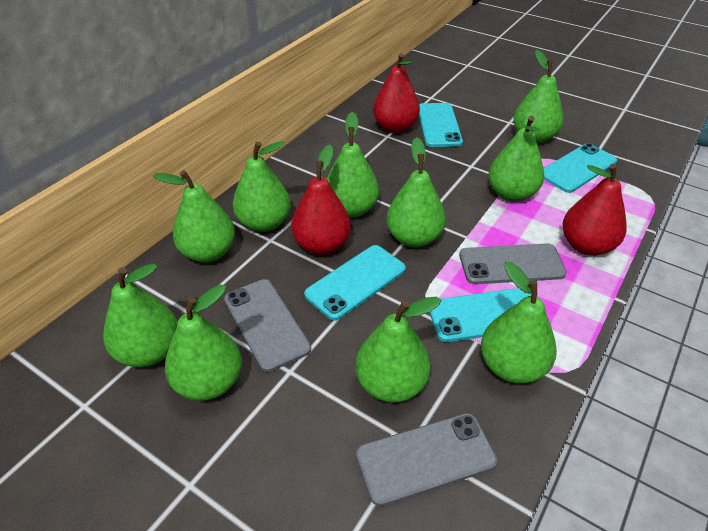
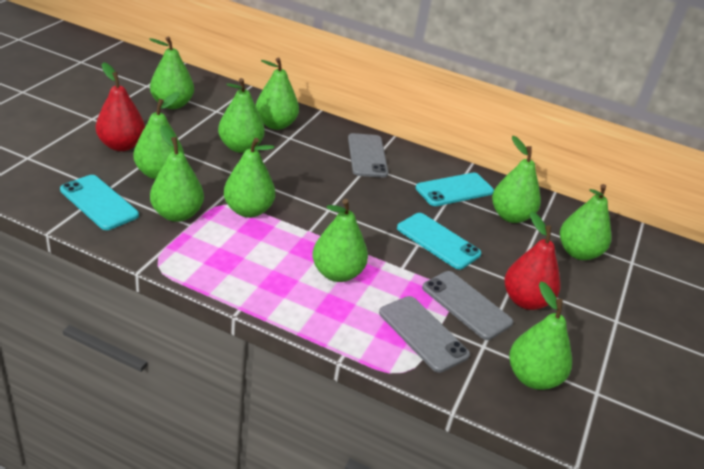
red pear: 3 -> 2
turquoise phone: 4 -> 3

